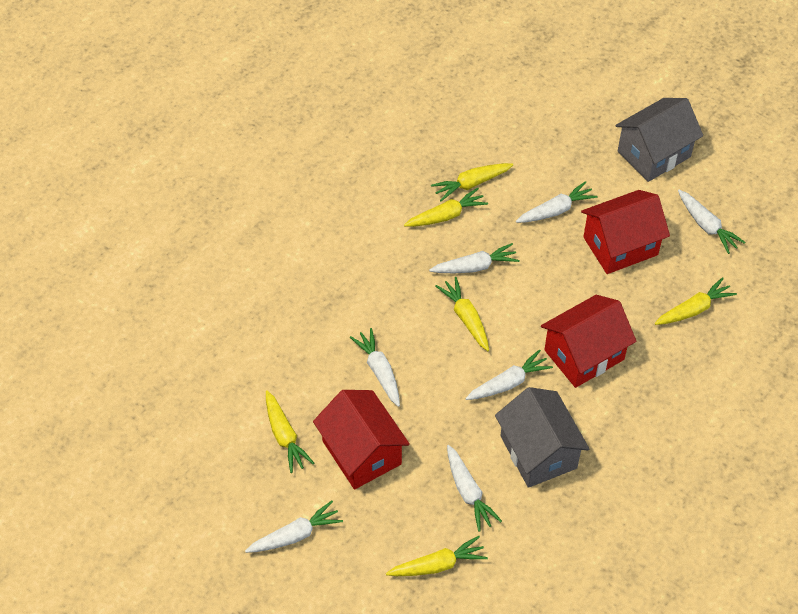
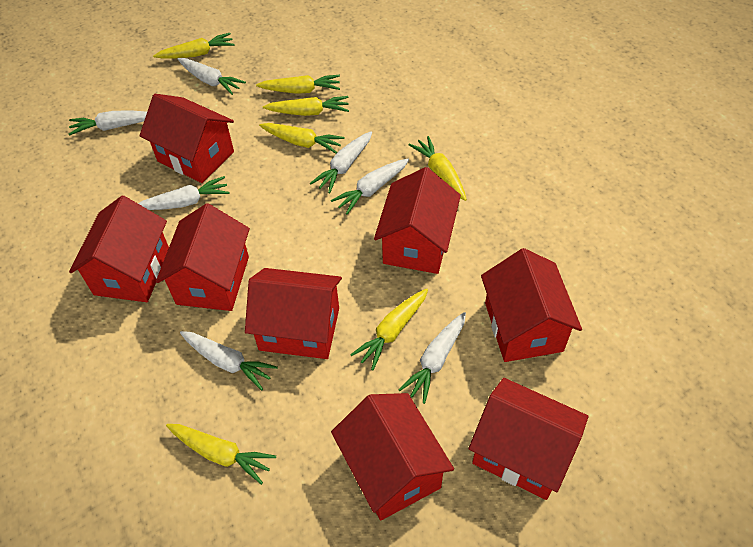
grey house: 2 -> 0
red house: 3 -> 8
yellow carrot: 6 -> 7

